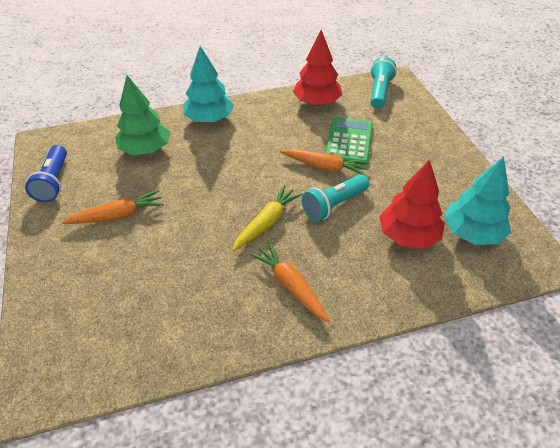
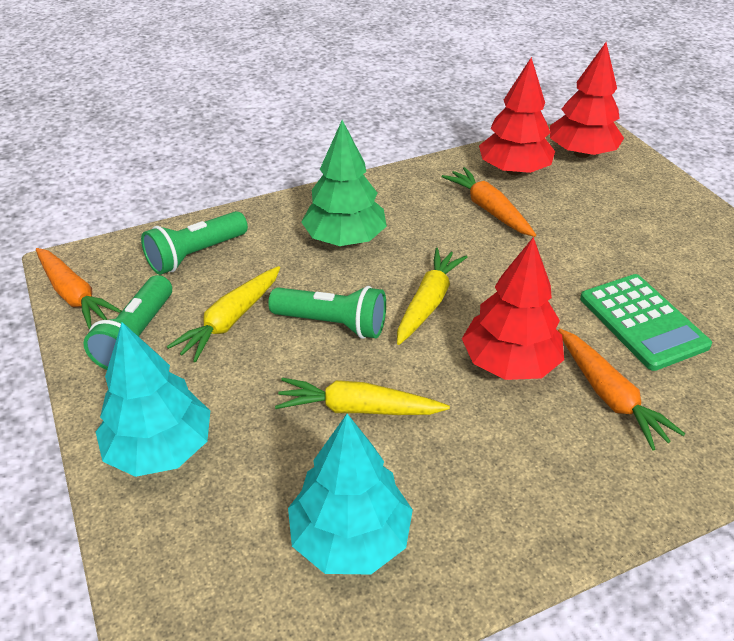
blue flashlight: 1 -> 0
green flashlight: 0 -> 3
red tree: 2 -> 3
turquoise flashlight: 2 -> 0
yellow carrot: 1 -> 3

